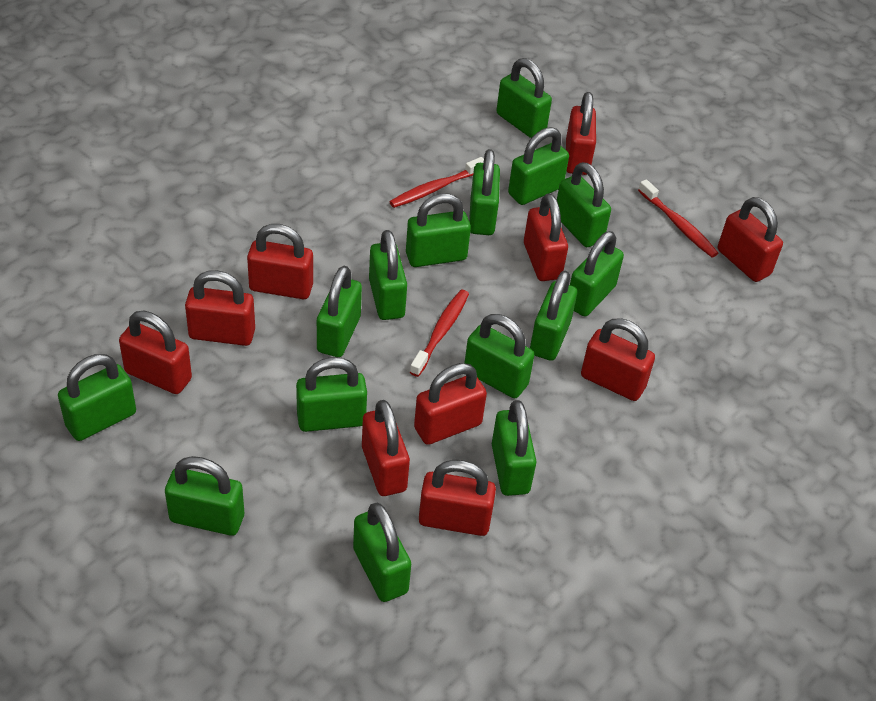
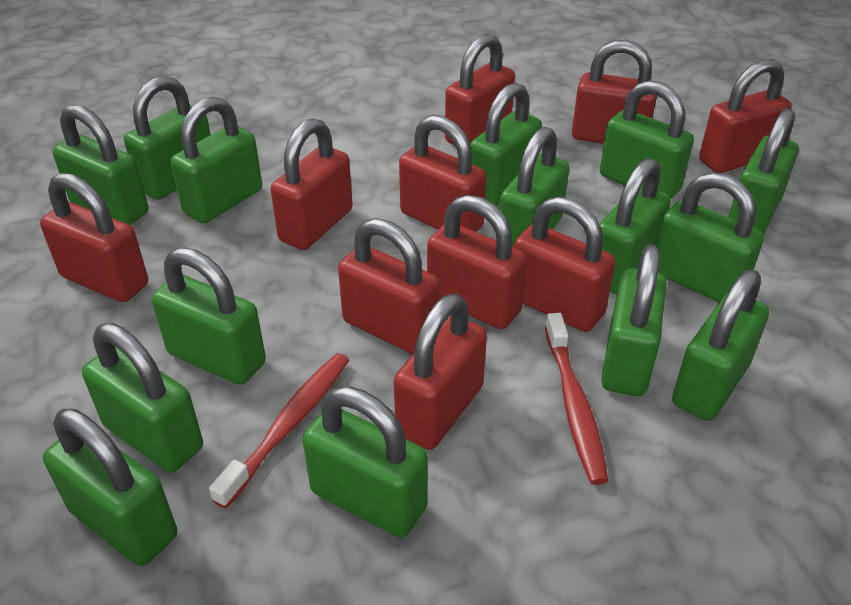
red toothbrush: 3 -> 2

